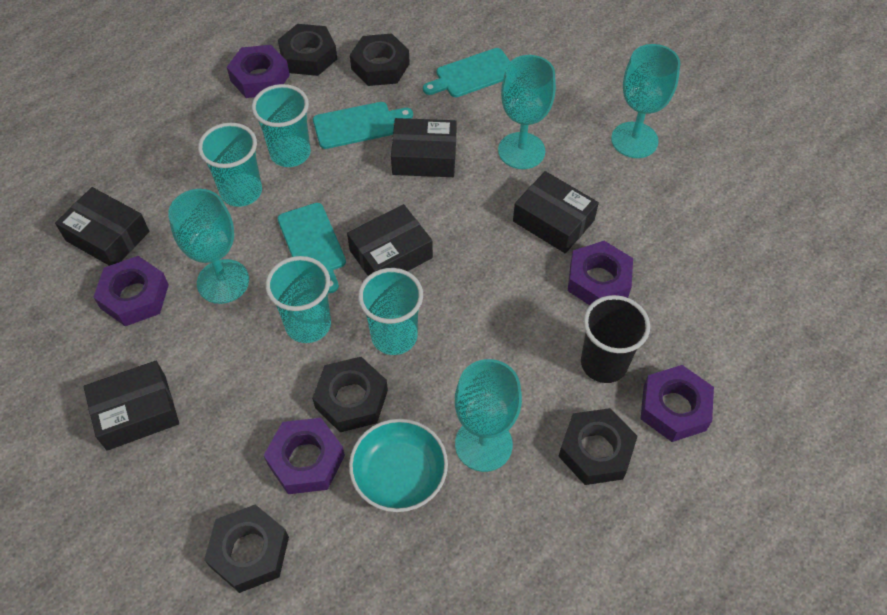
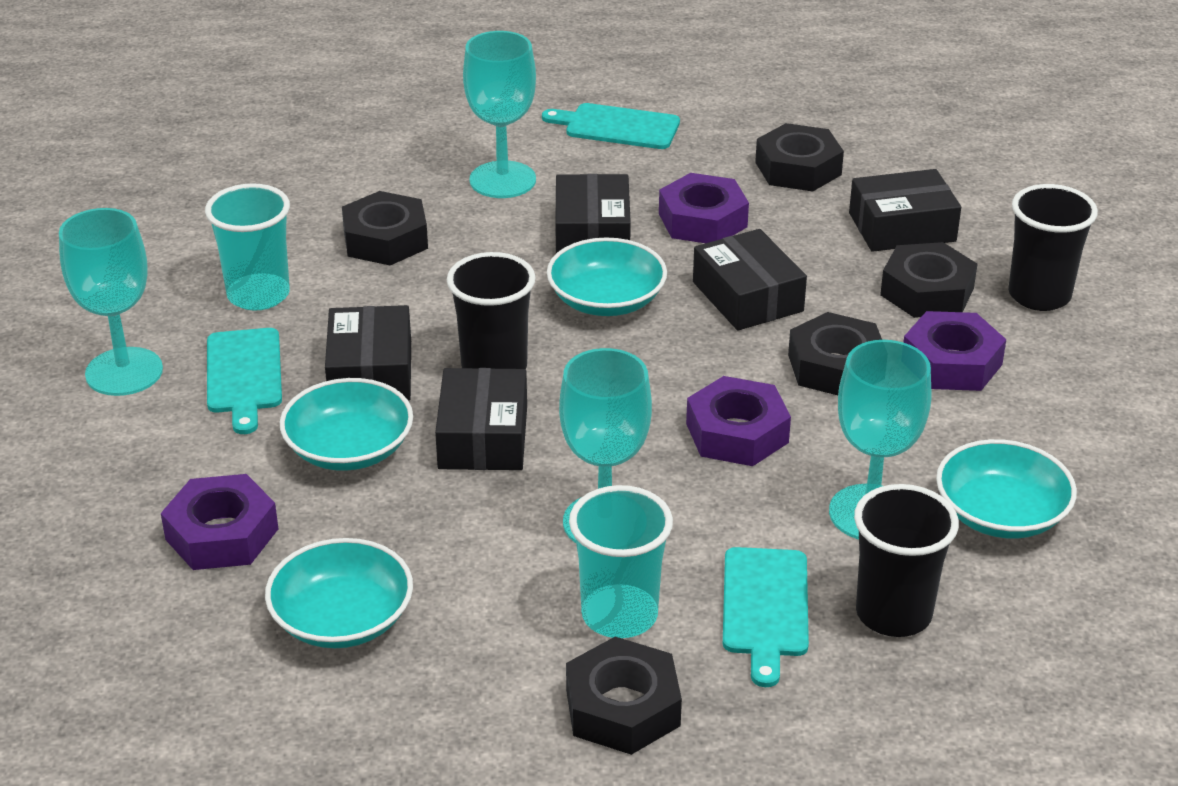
black cup: 1 -> 3
purple nut: 5 -> 4
turquoise bowl: 1 -> 4
turquoise cup: 4 -> 2

